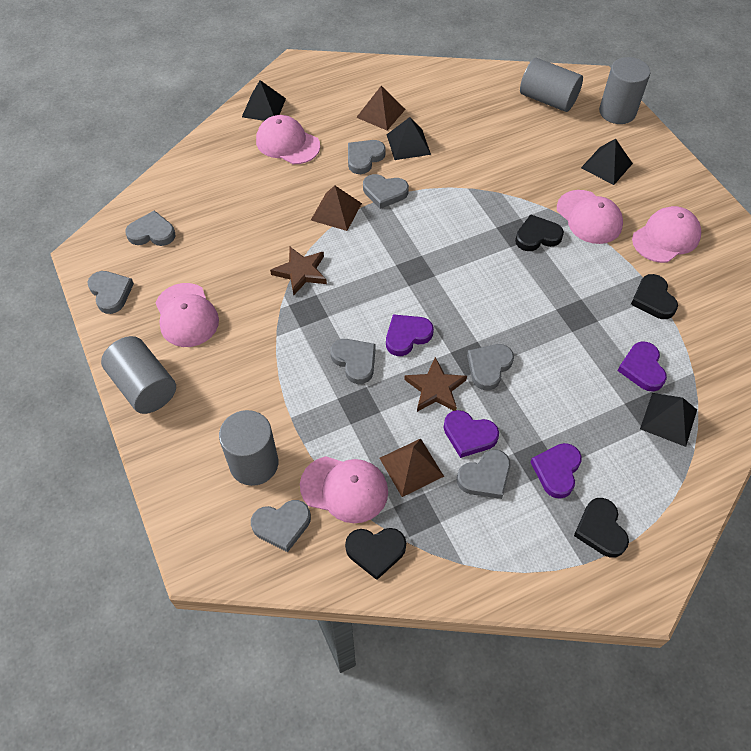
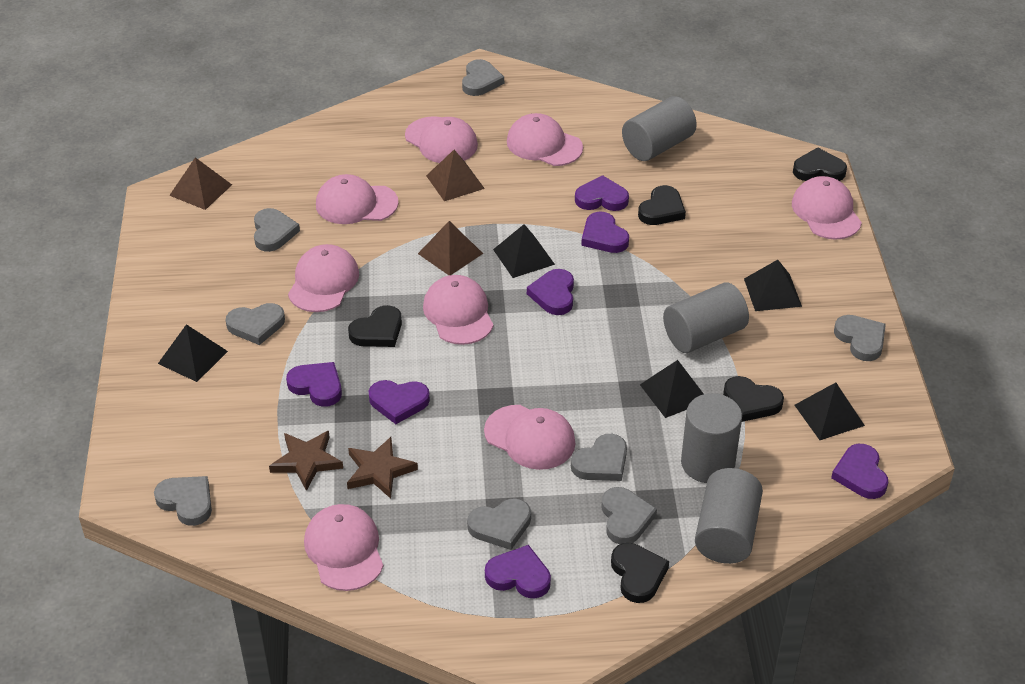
black heart: 4 -> 5
black pyramid: 4 -> 5
pink cap: 5 -> 8
purple heart: 4 -> 7

